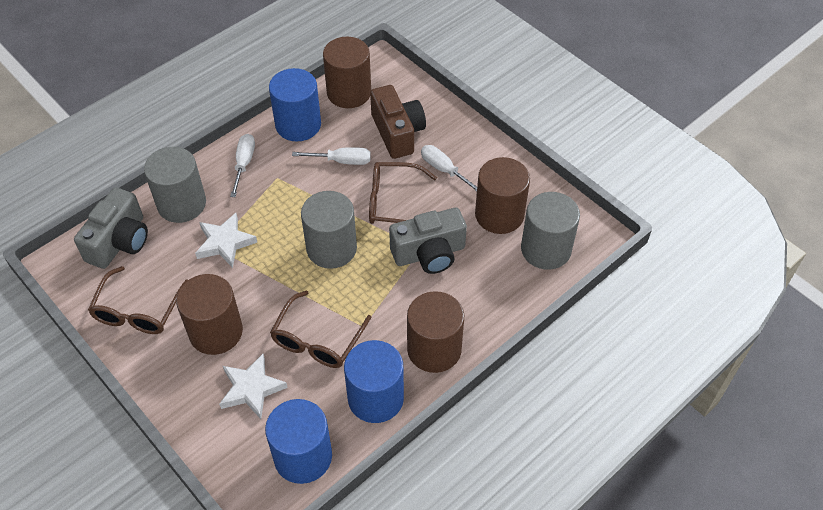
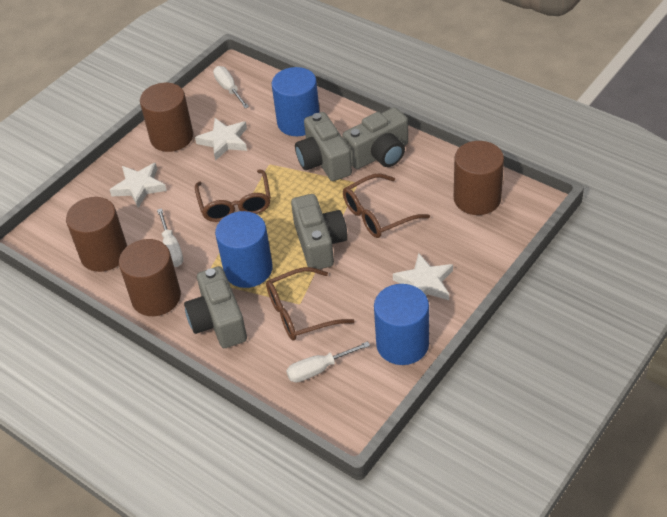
brown camera: 1 -> 0
grey camera: 2 -> 4
grey cylinder: 3 -> 0
white star: 2 -> 3

